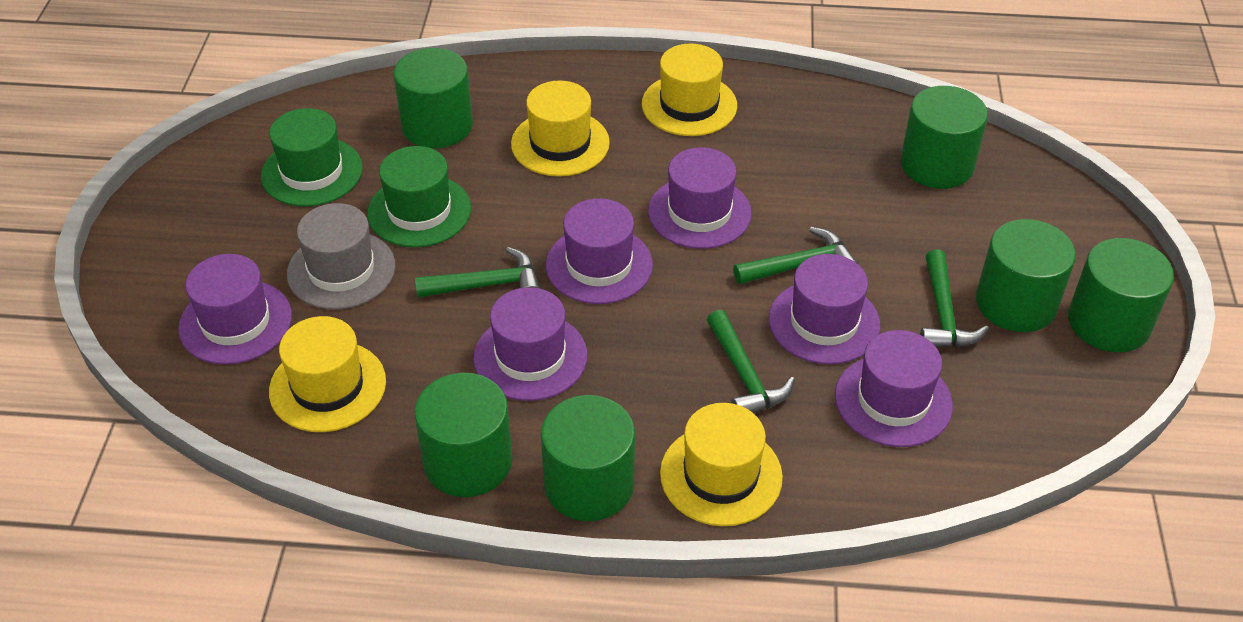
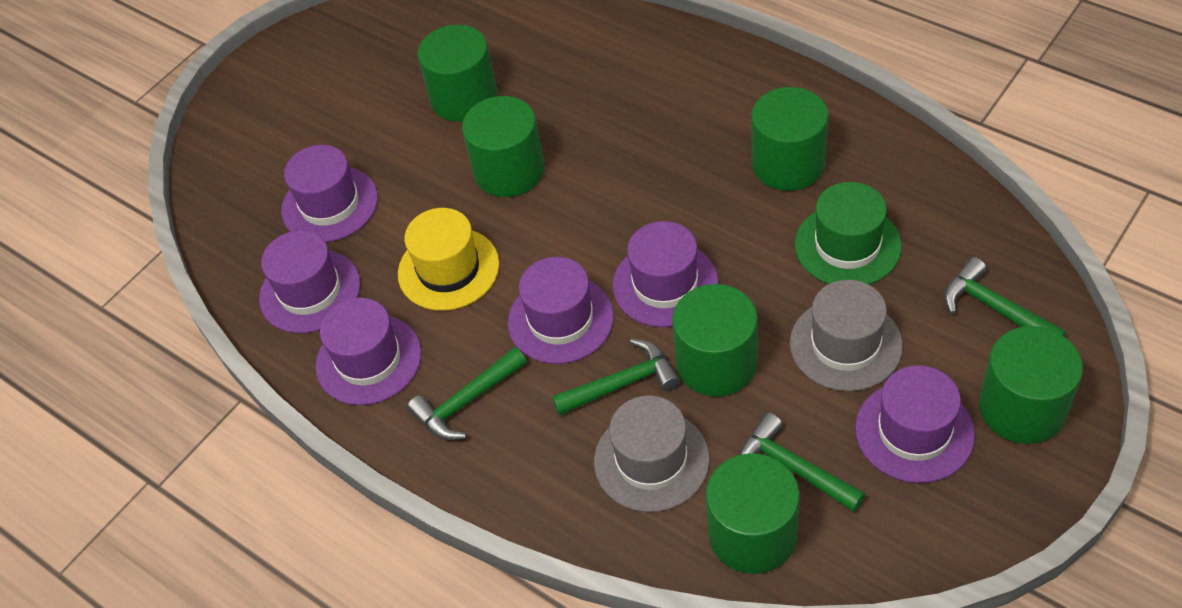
green hat: 2 -> 1
grey hat: 1 -> 2
yellow hat: 4 -> 1

